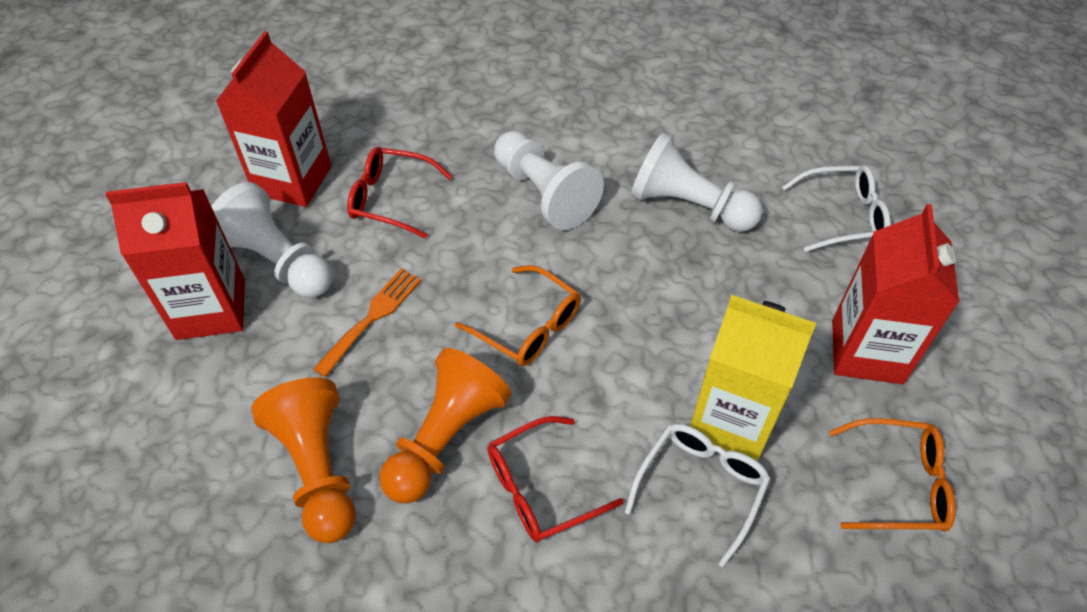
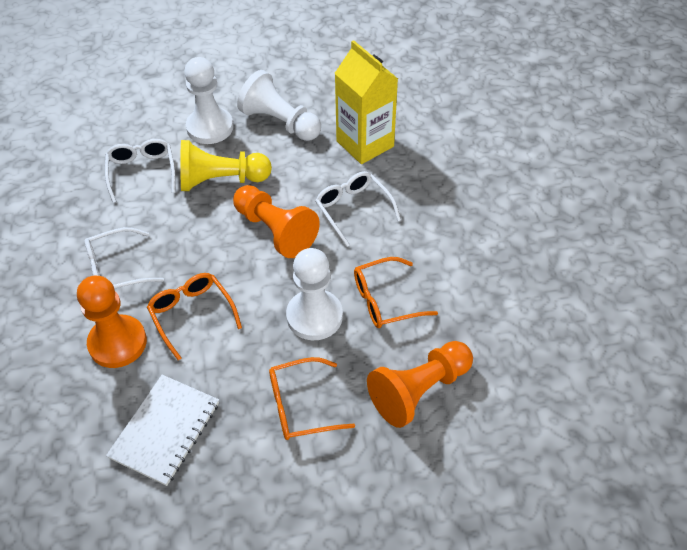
orange fork: 1 -> 0
orange glasses: 2 -> 3
orange pawn: 2 -> 3
red carton: 3 -> 0
red glasses: 2 -> 0
white glasses: 2 -> 3
white notebook: 0 -> 1
yellow pawn: 0 -> 1

